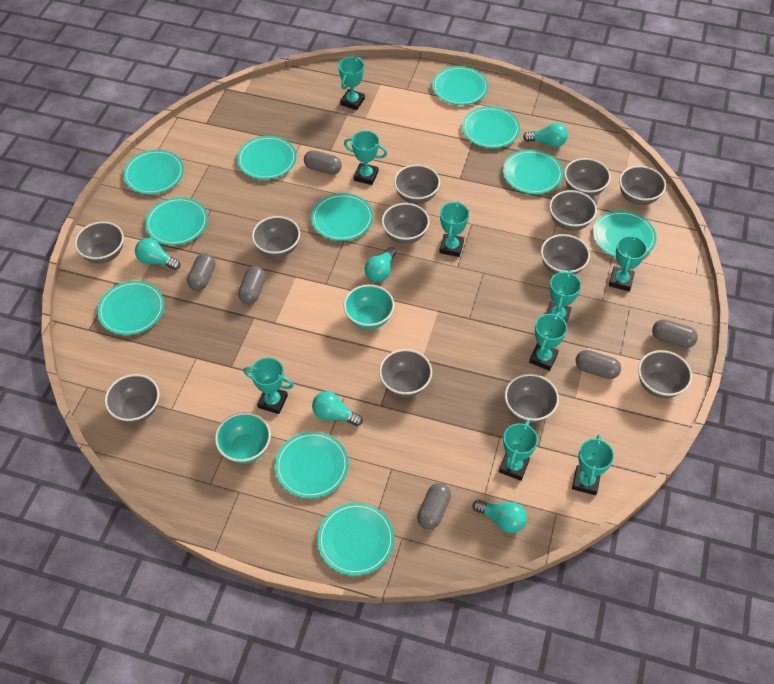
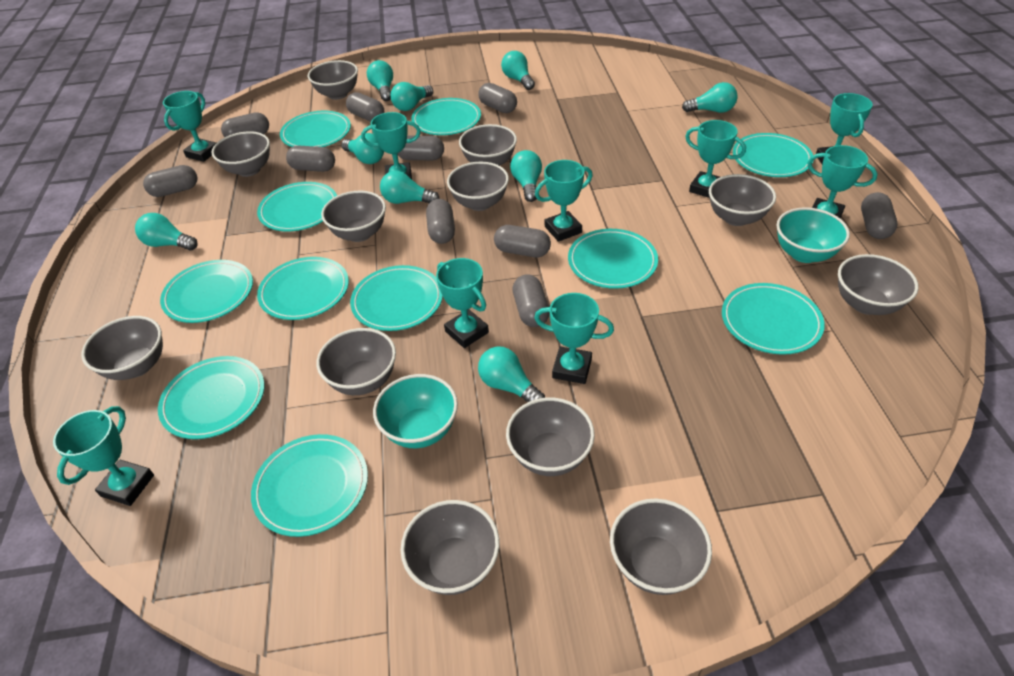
grey capsule: 6 -> 10
turquoise light bulb: 5 -> 9

